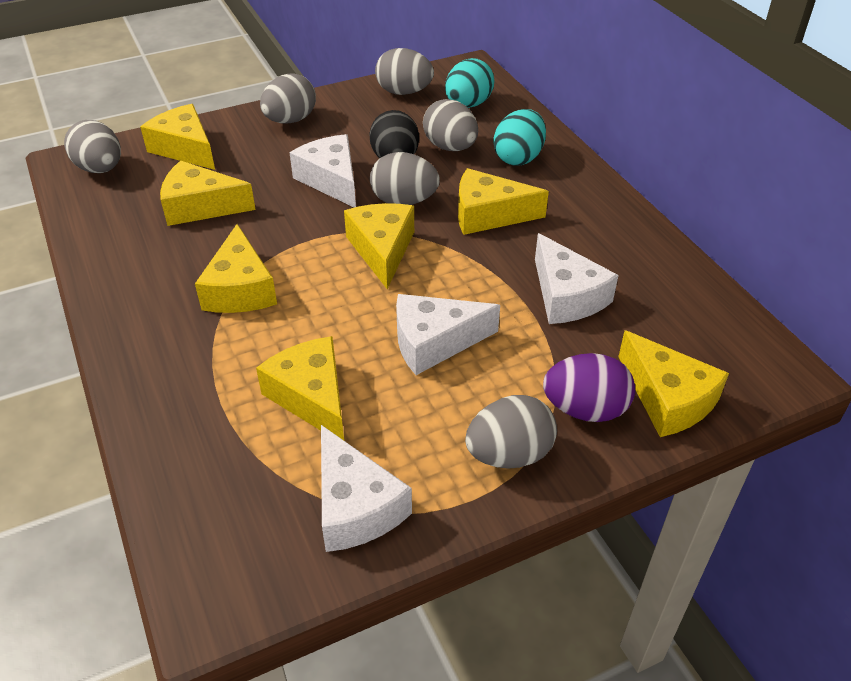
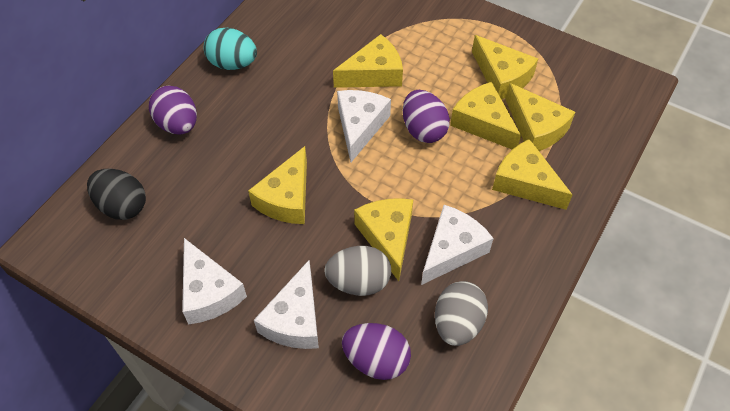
grey egg: 6 -> 2
purple egg: 1 -> 3
turquoise egg: 2 -> 1

